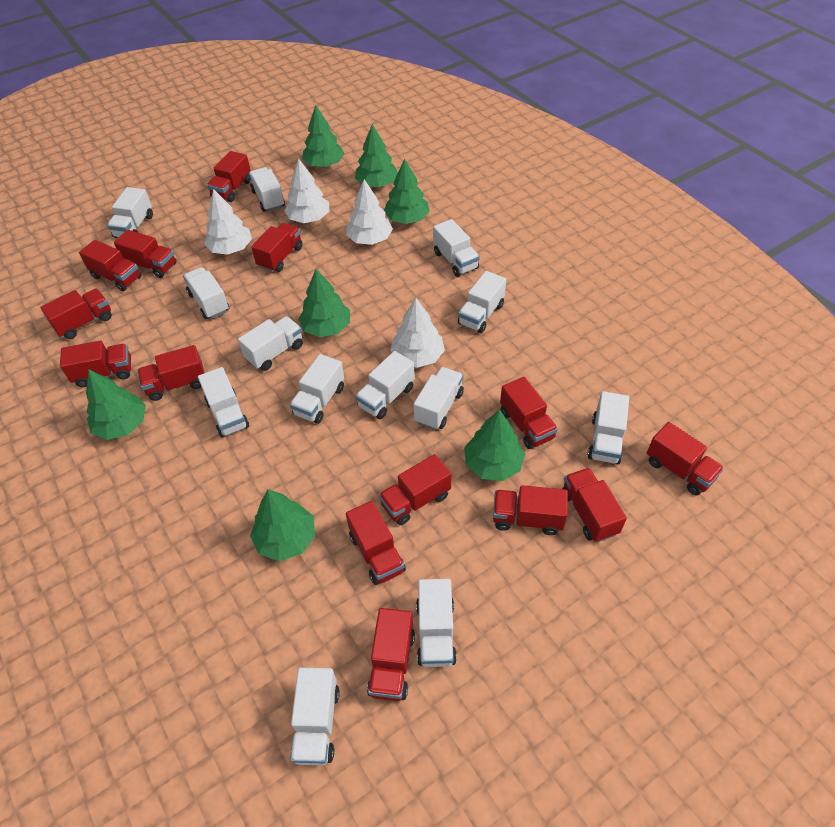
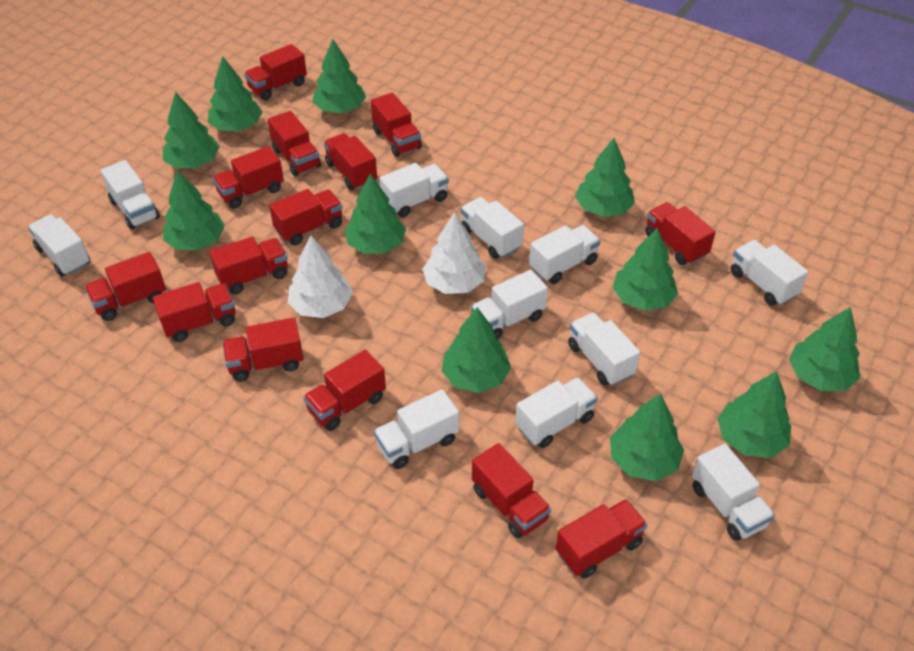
green tree: 7 -> 11
white tree: 4 -> 2
white truck: 13 -> 11

